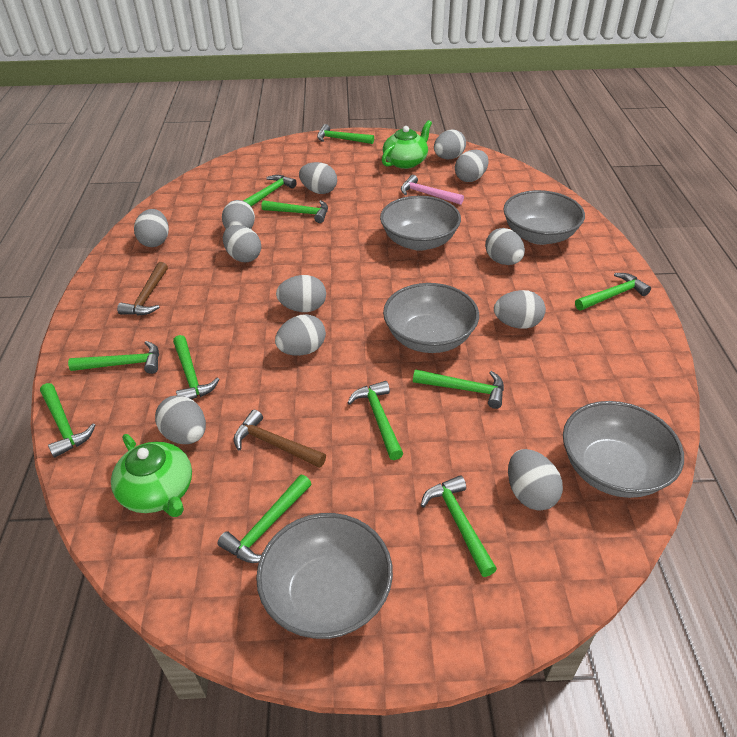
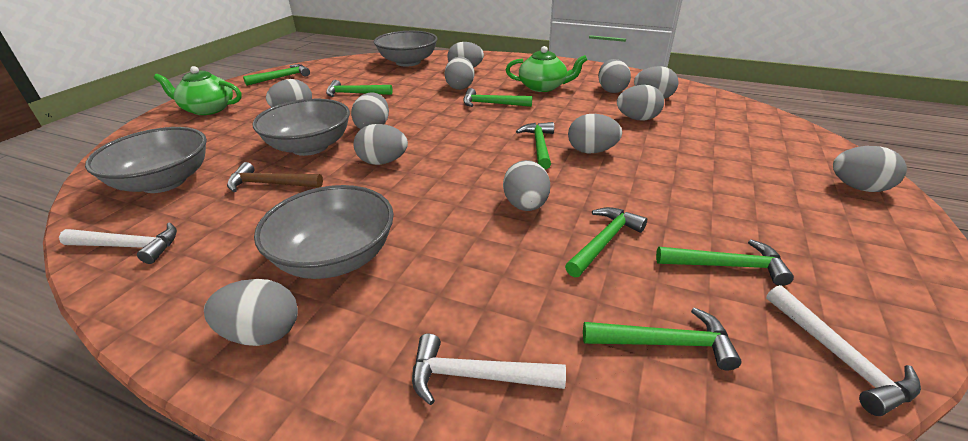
brown hammer: 2 -> 1
green hammer: 11 -> 7
grey bowl: 5 -> 4
pink hammer: 1 -> 0
white hammer: 0 -> 3

